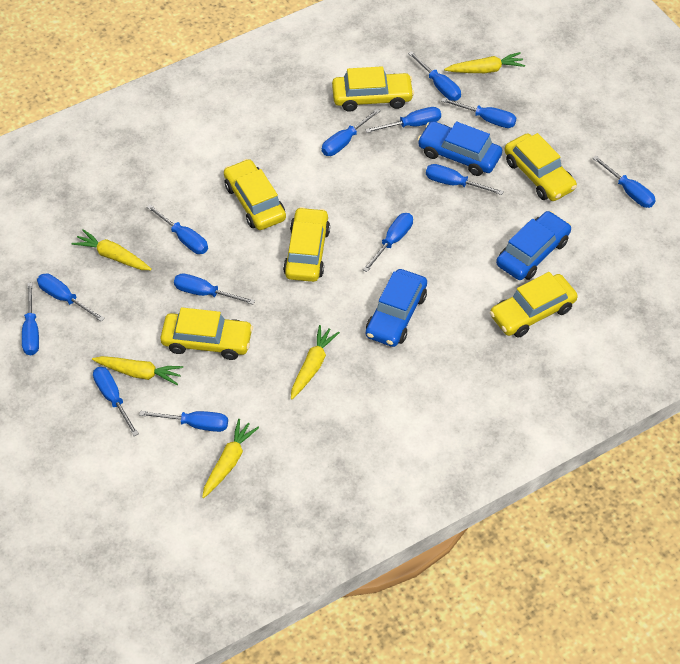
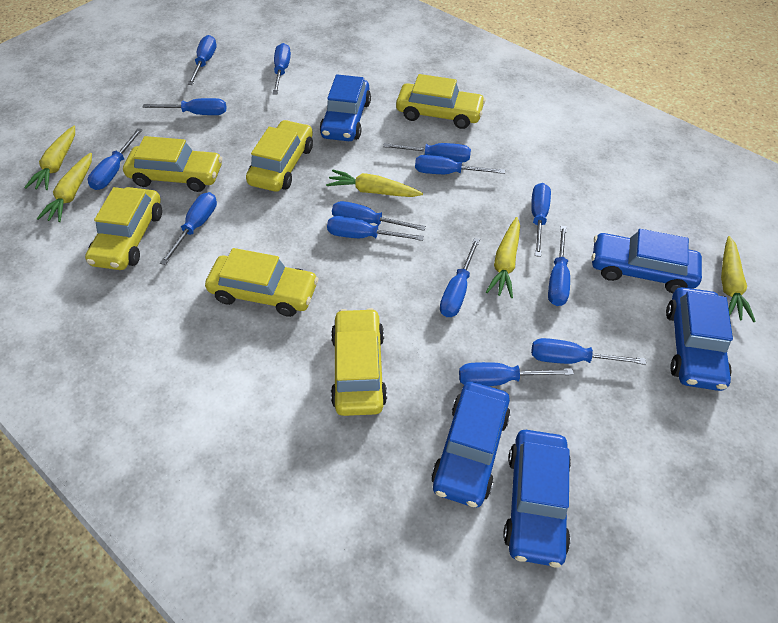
blue car: 3 -> 5
blue screwdriver: 13 -> 14

